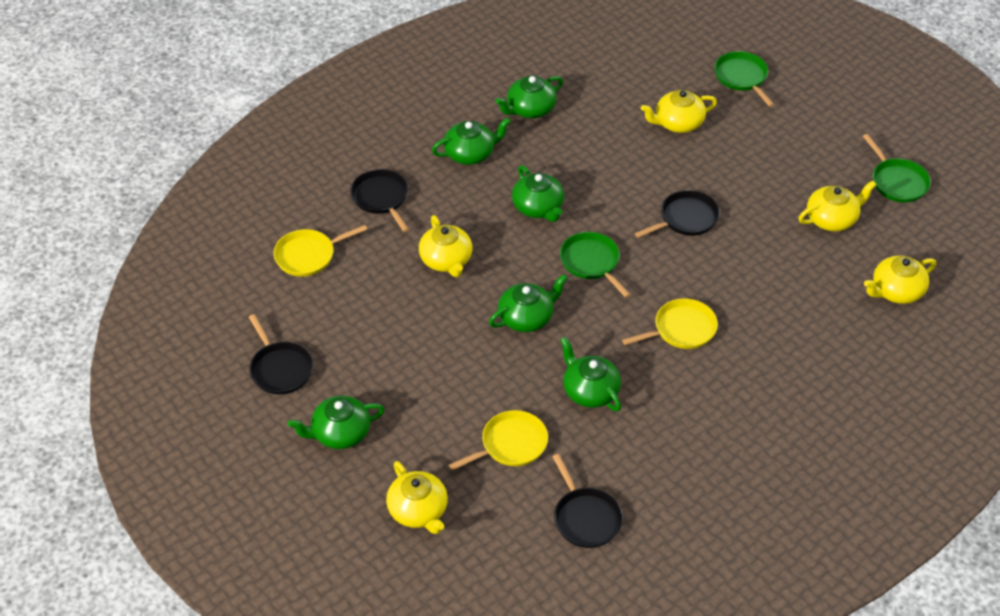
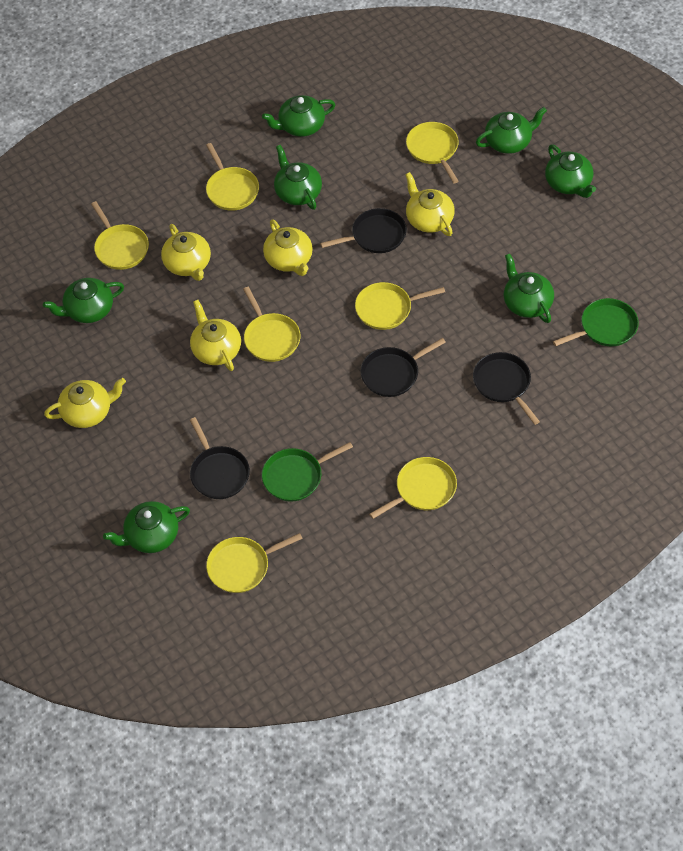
green pan: 3 -> 2
green teapot: 6 -> 7
yellow pan: 3 -> 7

